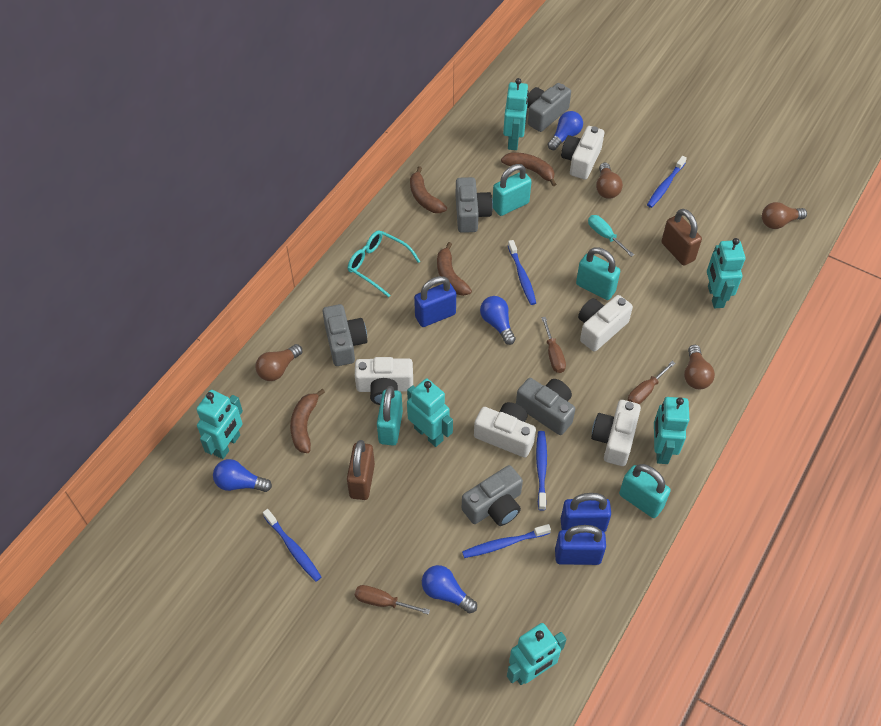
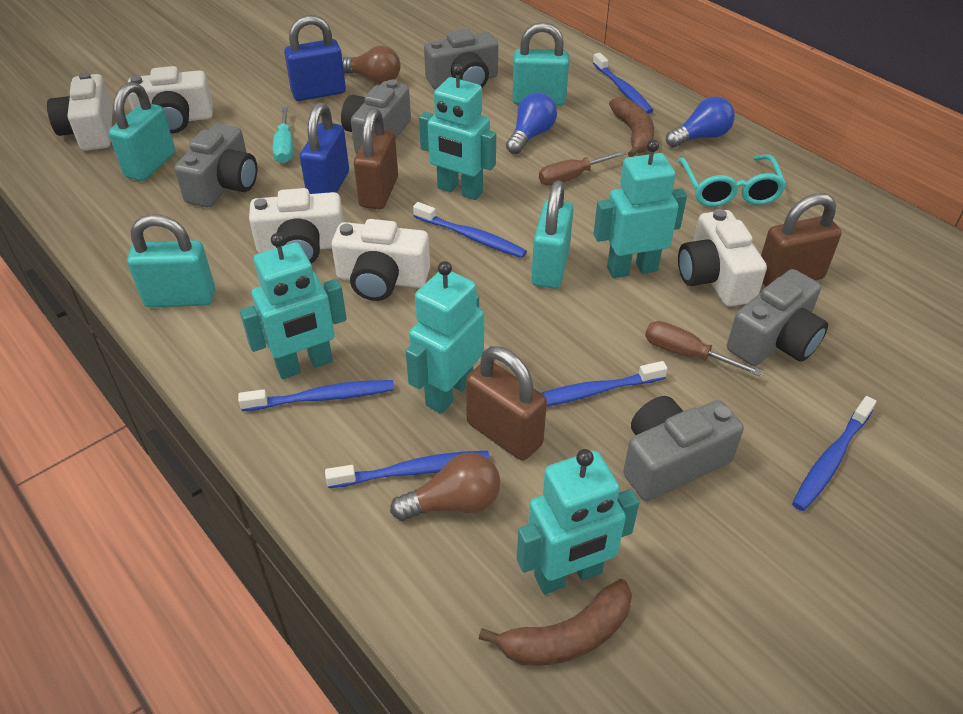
blue light bulb: 4 -> 2
blue padlock: 3 -> 2
blue toothbrush: 5 -> 6
brown banana: 4 -> 2
brown light bulb: 4 -> 2
brown padlock: 2 -> 3
brown screwdriver: 3 -> 2
turquoise robot: 6 -> 5

